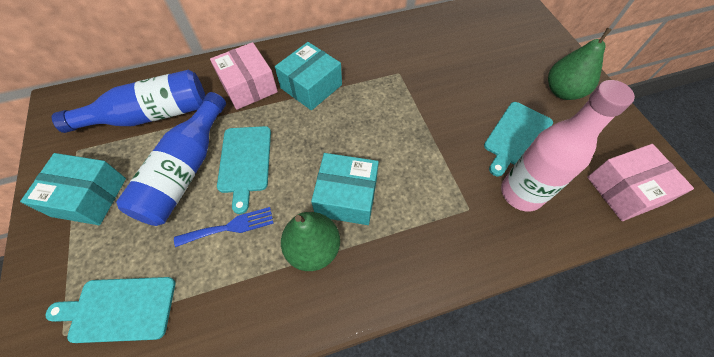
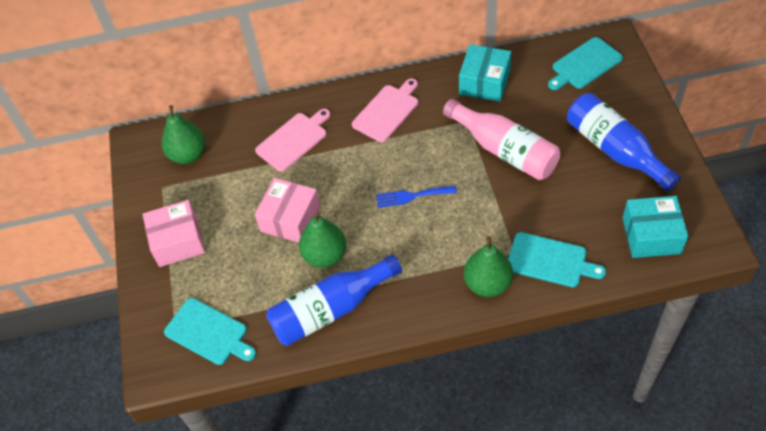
green pear: 2 -> 3
pink cutting board: 0 -> 2
turquoise box: 3 -> 2

